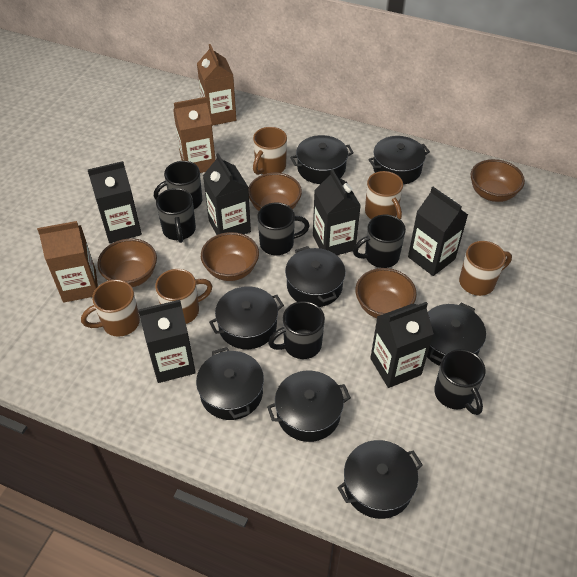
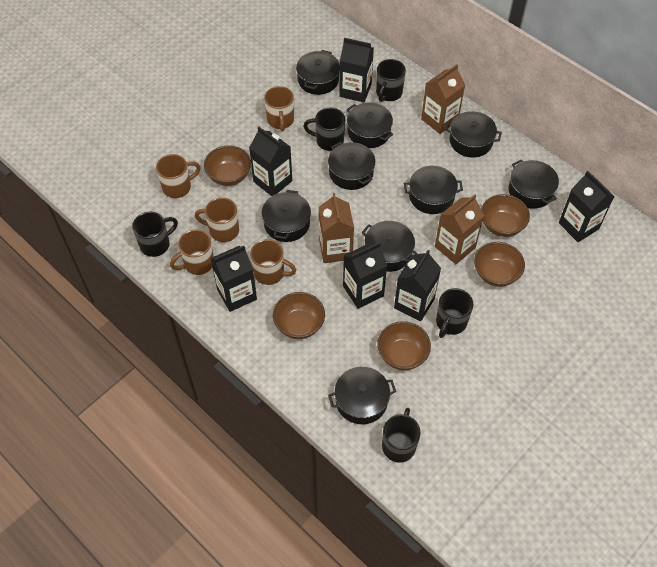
black mug: 6 -> 5
black pot: 8 -> 9

